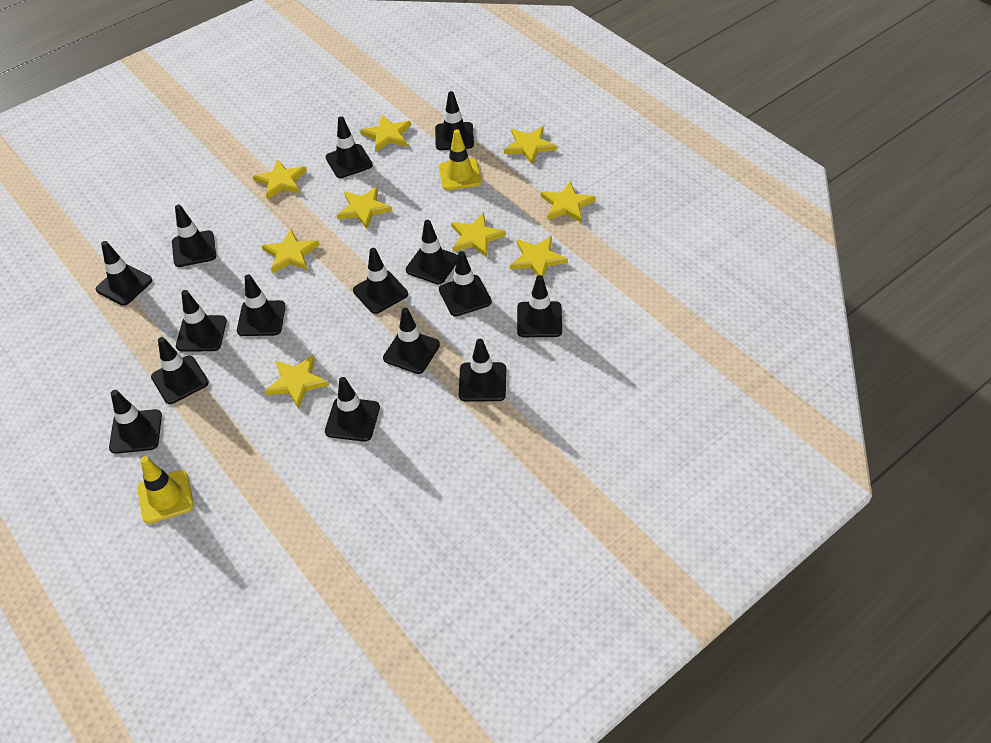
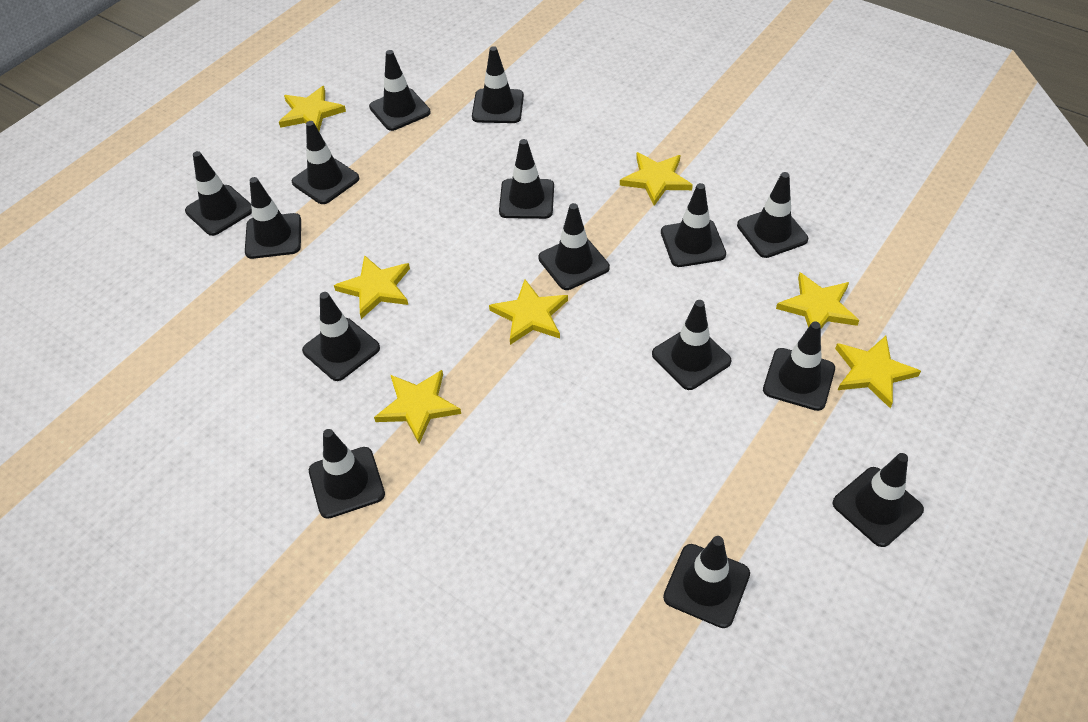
yellow star: 9 -> 7
yellow traffic cone: 2 -> 0

